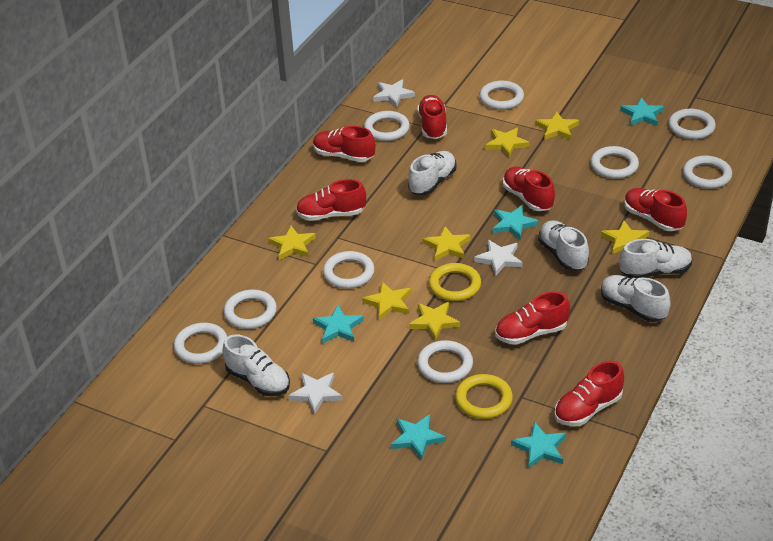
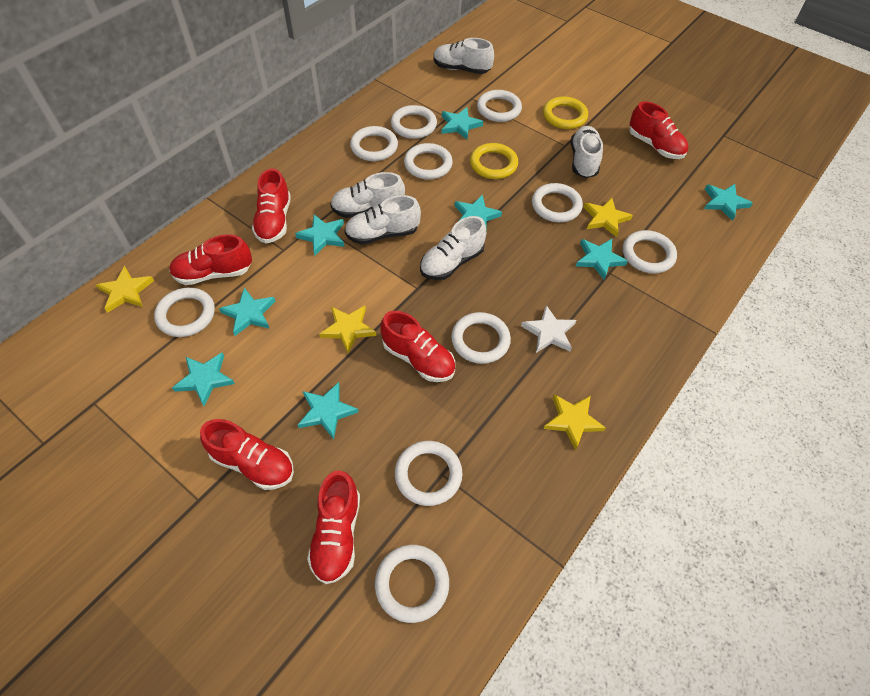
red shoe: 7 -> 6
turquoise star: 5 -> 8
white ring: 9 -> 10
white star: 3 -> 1
yellow star: 7 -> 4

